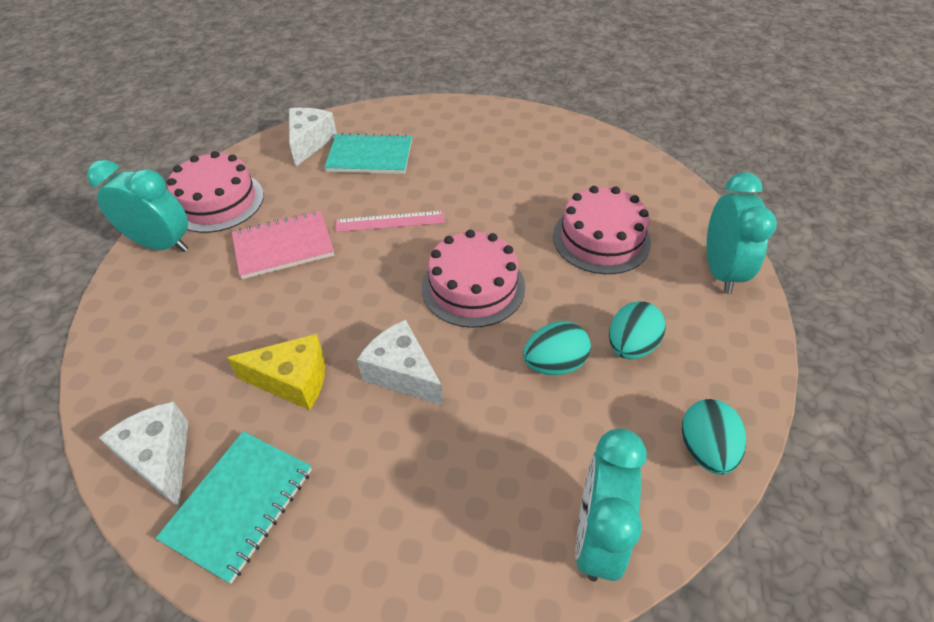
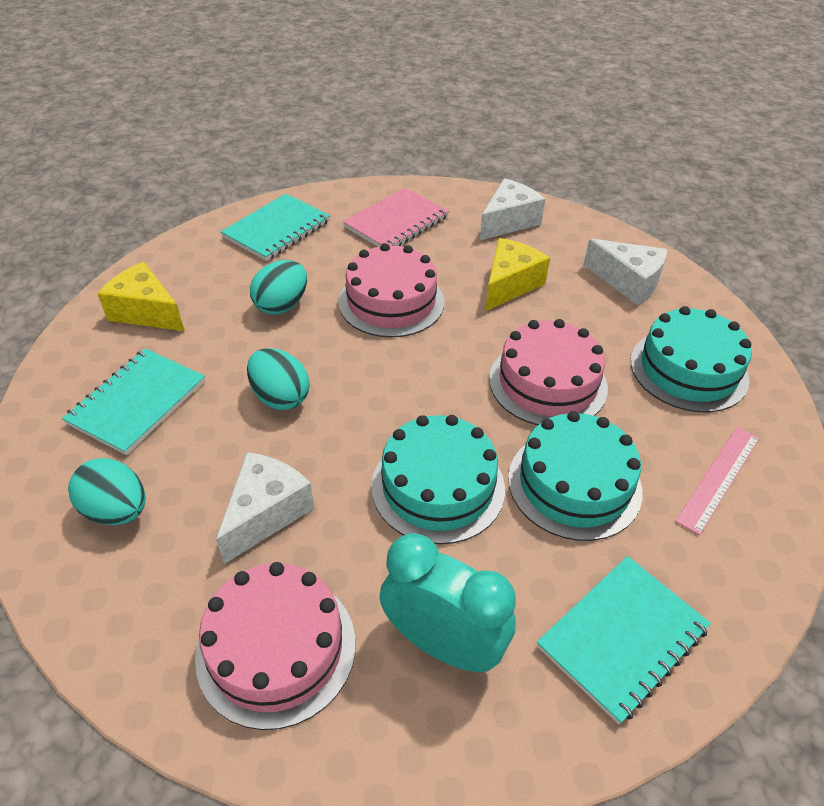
turquoise cake: 0 -> 3
turquoise clock: 3 -> 1
turquoise notebook: 2 -> 3
yellow cheese: 1 -> 2

